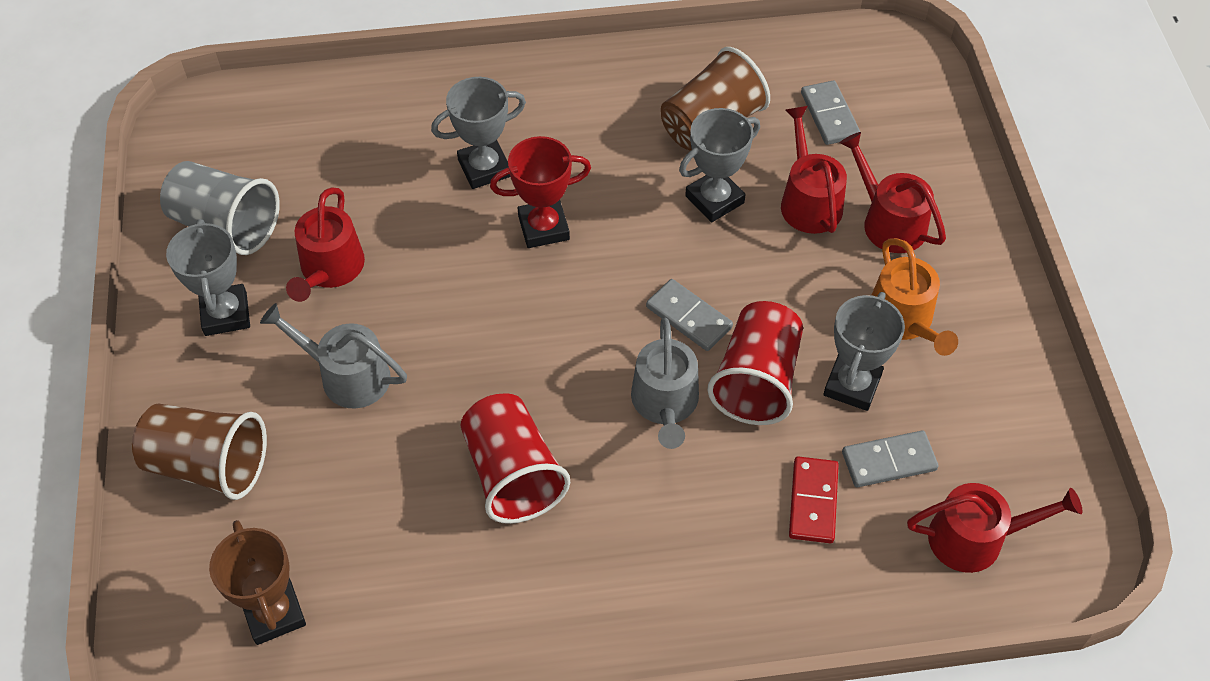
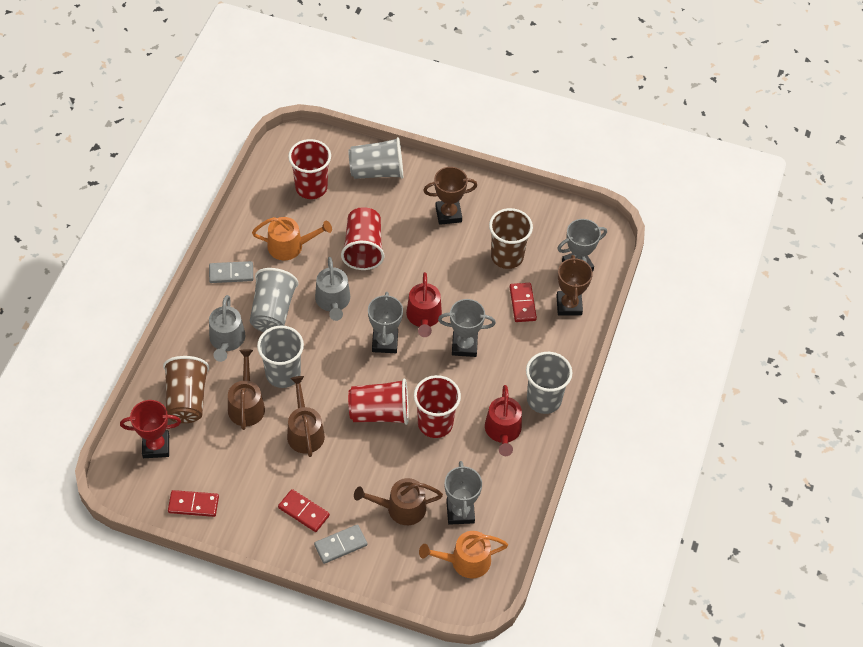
brown trophy: 1 -> 2
brown watering can: 0 -> 3
grey cup: 1 -> 4
grey domino: 3 -> 2
orange watering can: 1 -> 2
red cup: 2 -> 4
red domino: 1 -> 3
red watering can: 4 -> 2

